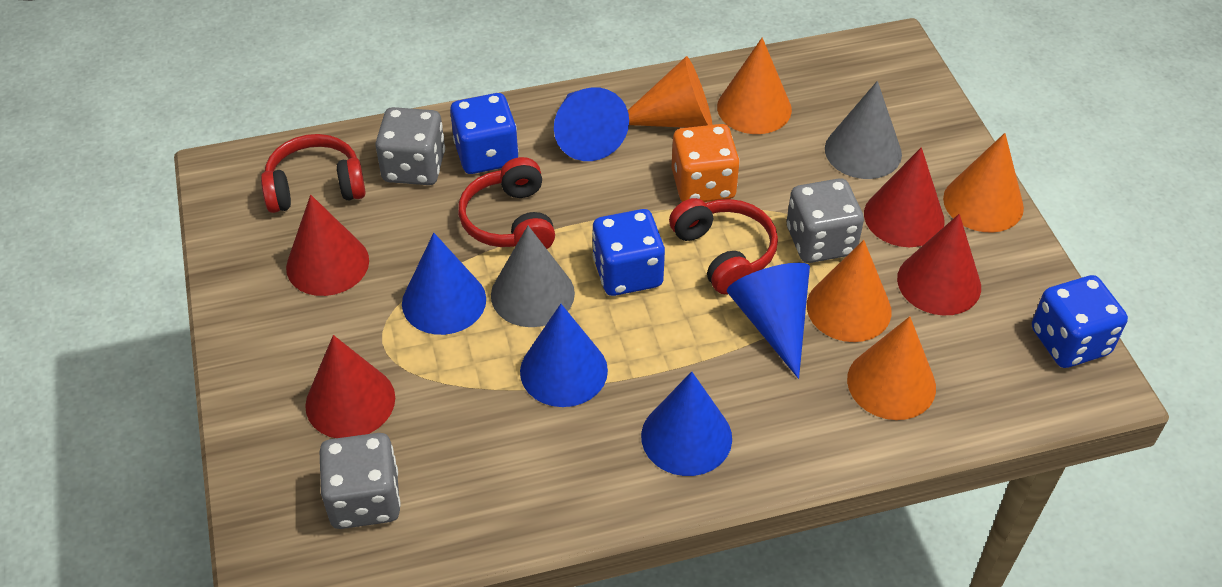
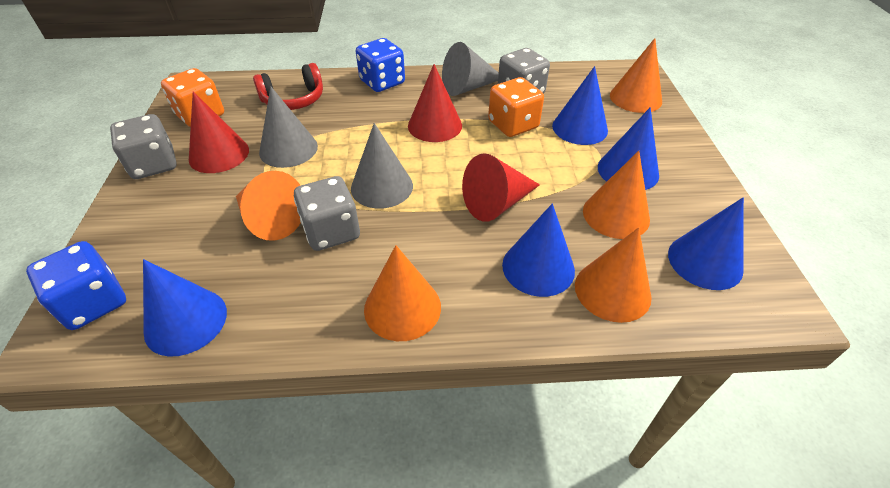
blue dice: 3 -> 2
grey cone: 2 -> 3
orange dice: 1 -> 2
red cone: 4 -> 3
red headphones: 3 -> 1

